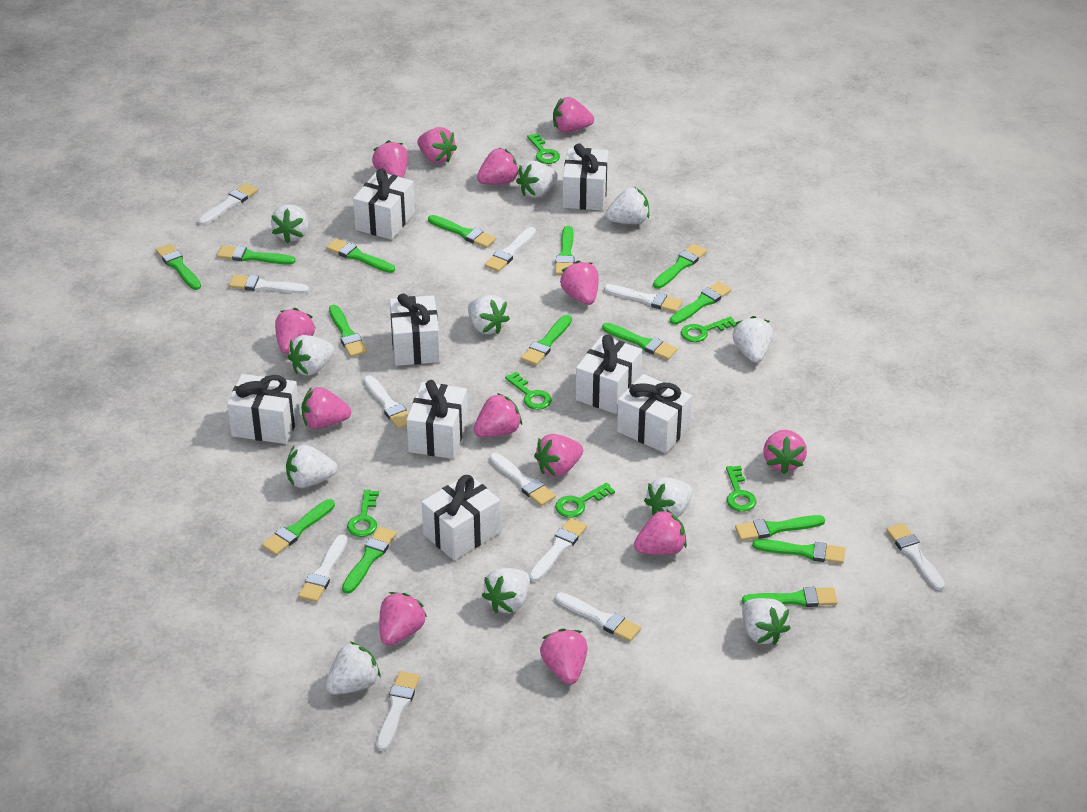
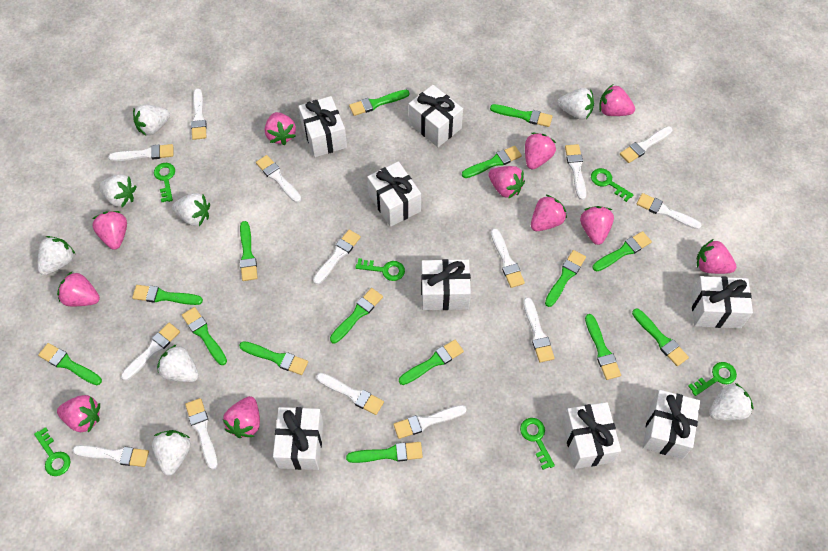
pink strawberry: 13 -> 11
white brush: 11 -> 14
white strawberry: 11 -> 8

